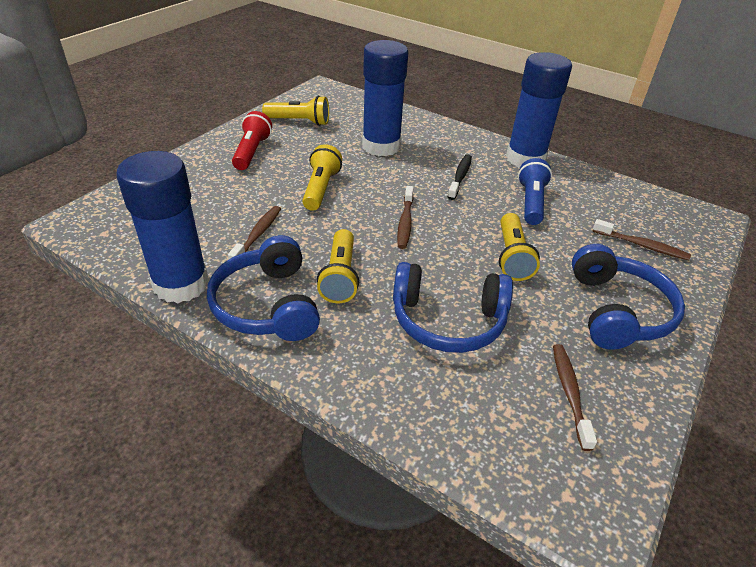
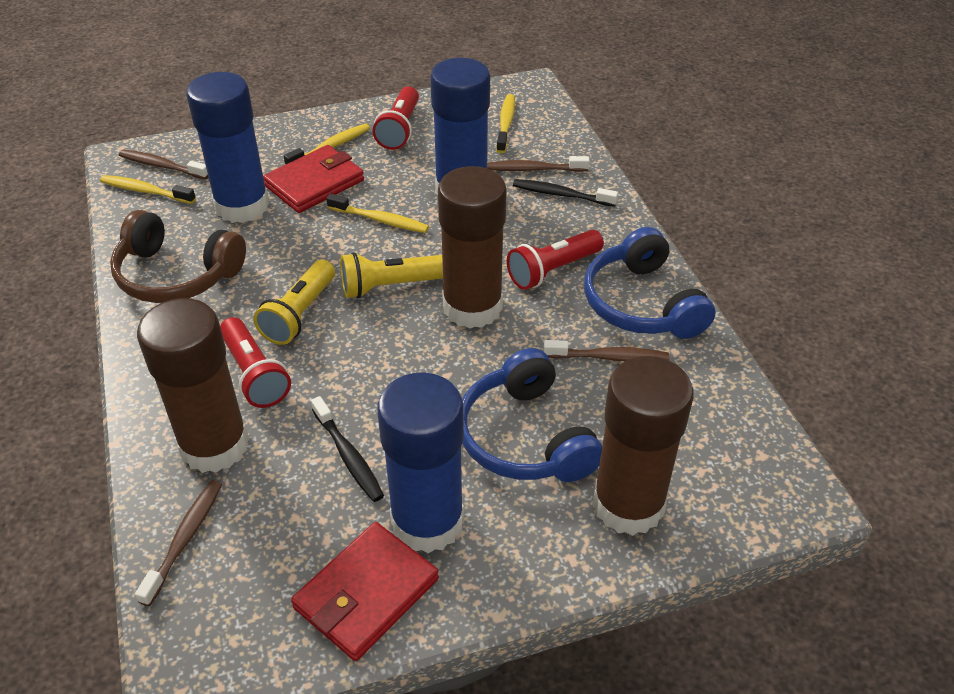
black toothbrush: 1 -> 2
blue flashlight: 1 -> 0
blue headphones: 3 -> 2
brown glue stick: 0 -> 3
brown headphones: 0 -> 1
red flashlight: 1 -> 3
red wallet: 0 -> 2
yellow flashlight: 4 -> 2
yellow toothbrush: 0 -> 4

